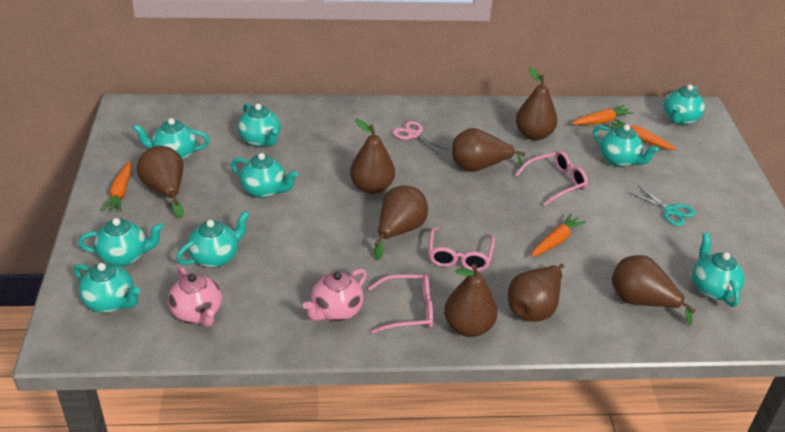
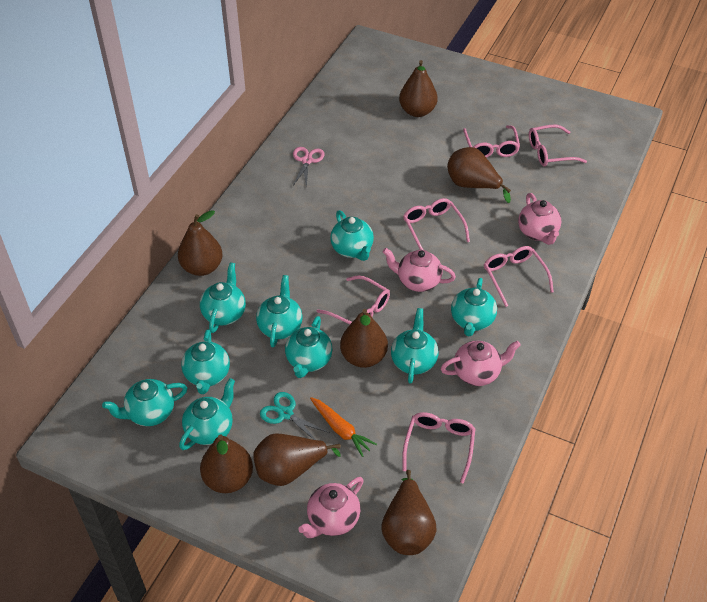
brown pear: 8 -> 7
orange carrot: 4 -> 1
pink glasses: 3 -> 6
pink teapot: 2 -> 4

